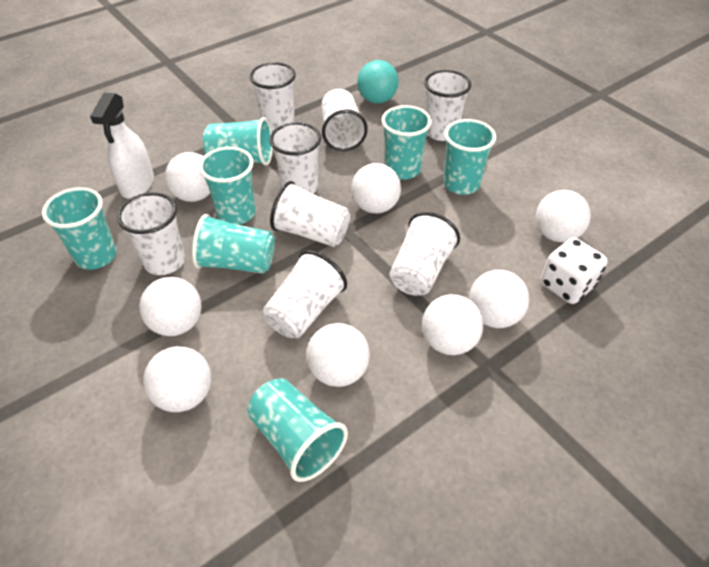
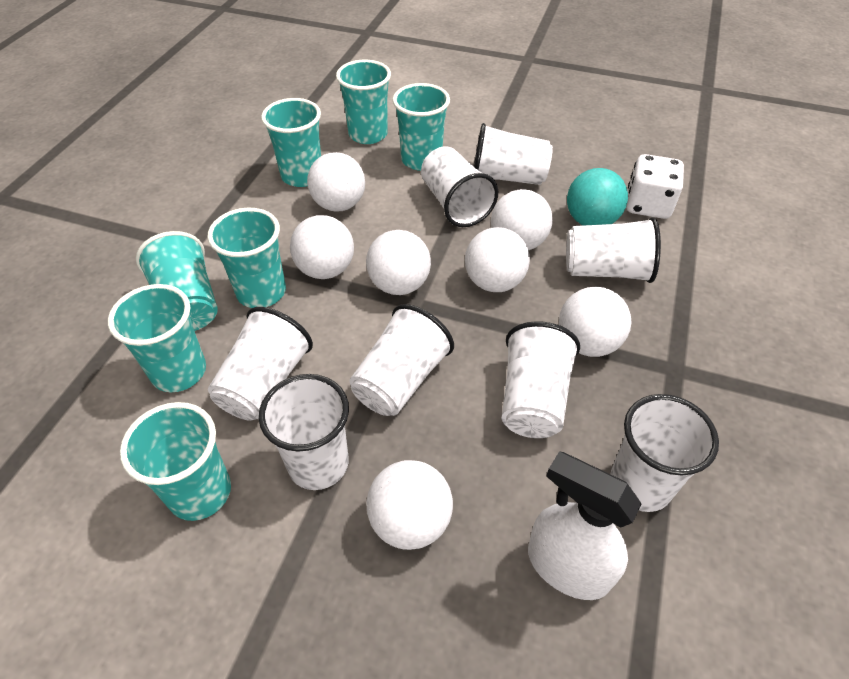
white ball: 8 -> 7

